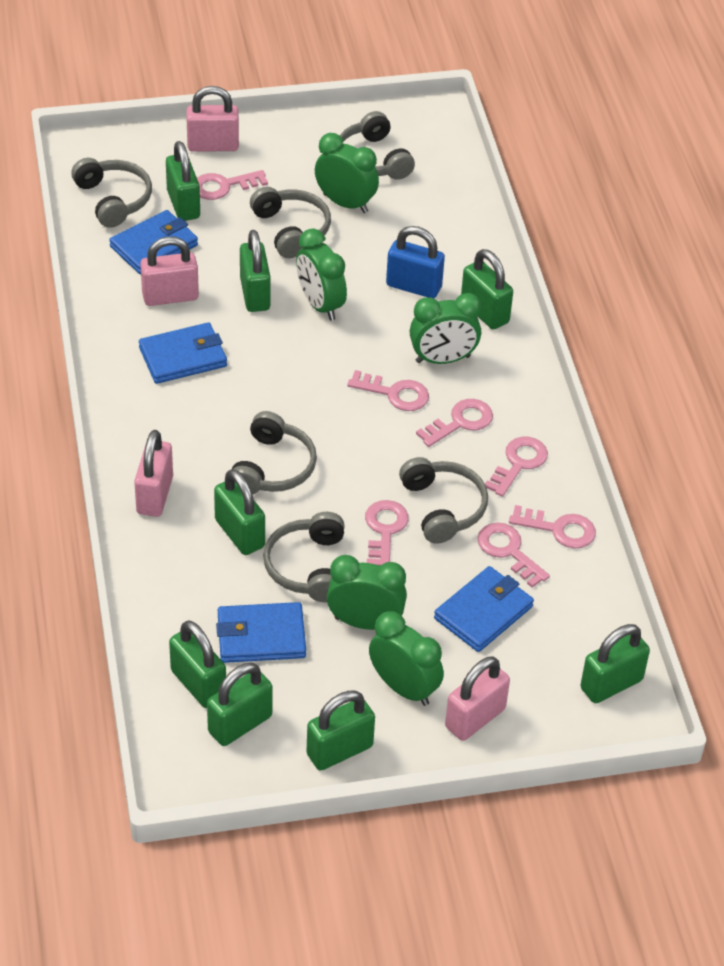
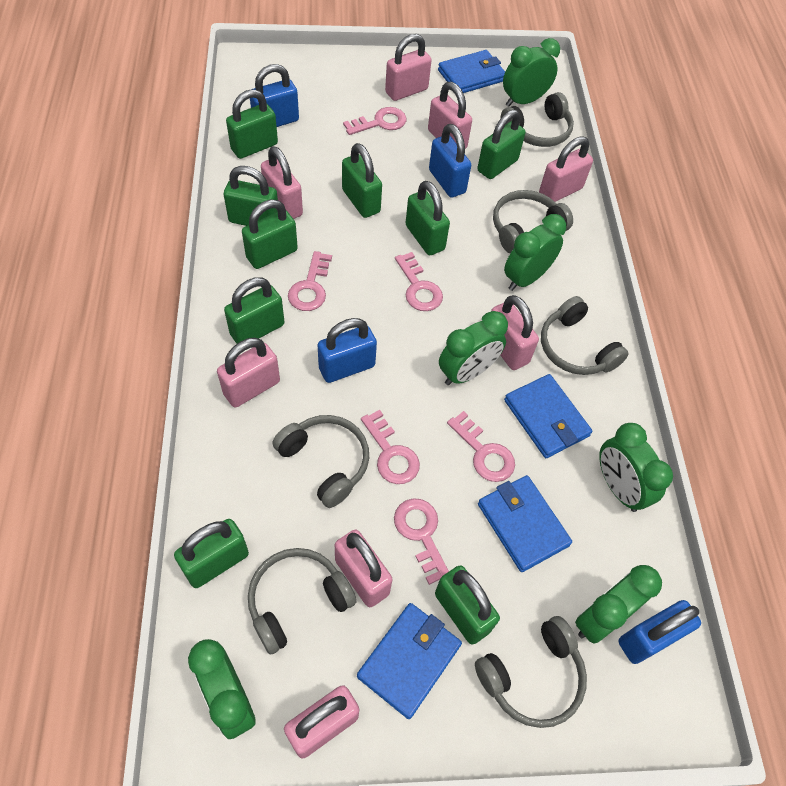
blue padlock: 1 -> 4
green clock: 5 -> 6
green padlock: 8 -> 9
pink key: 7 -> 6
pink padlock: 4 -> 8

